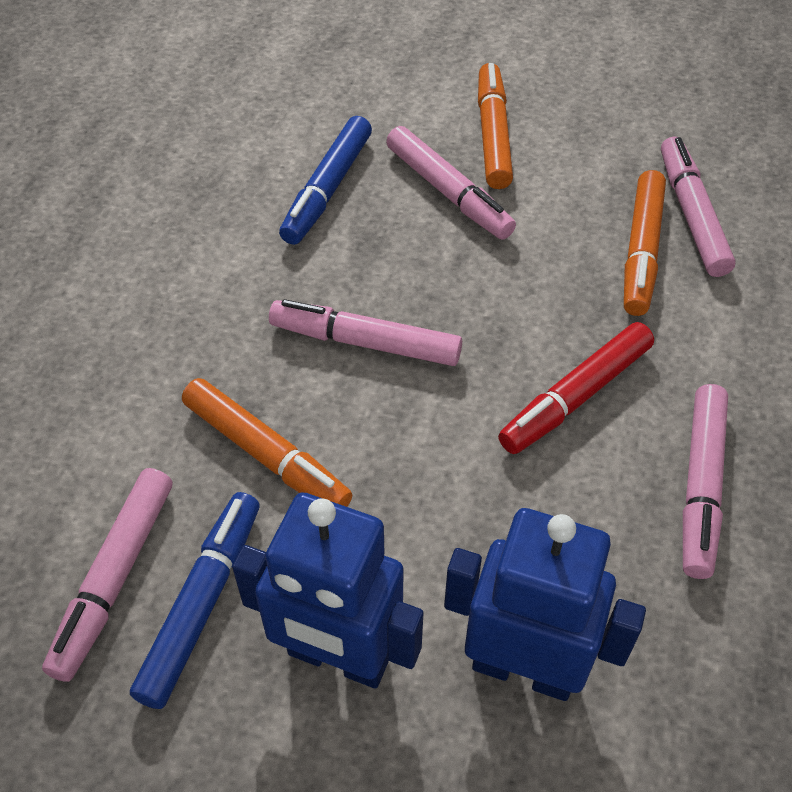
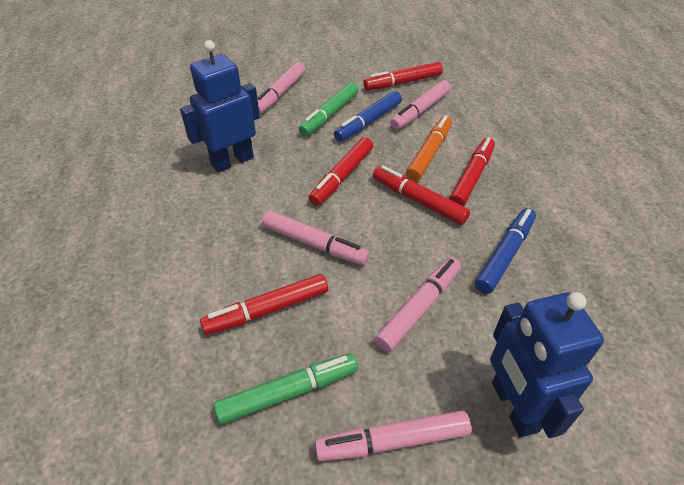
green marker: 0 -> 2
orange marker: 3 -> 1
red marker: 1 -> 5

